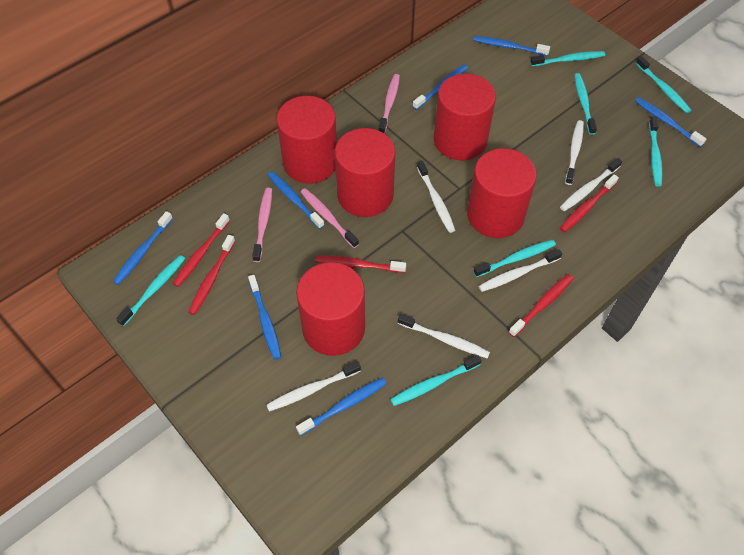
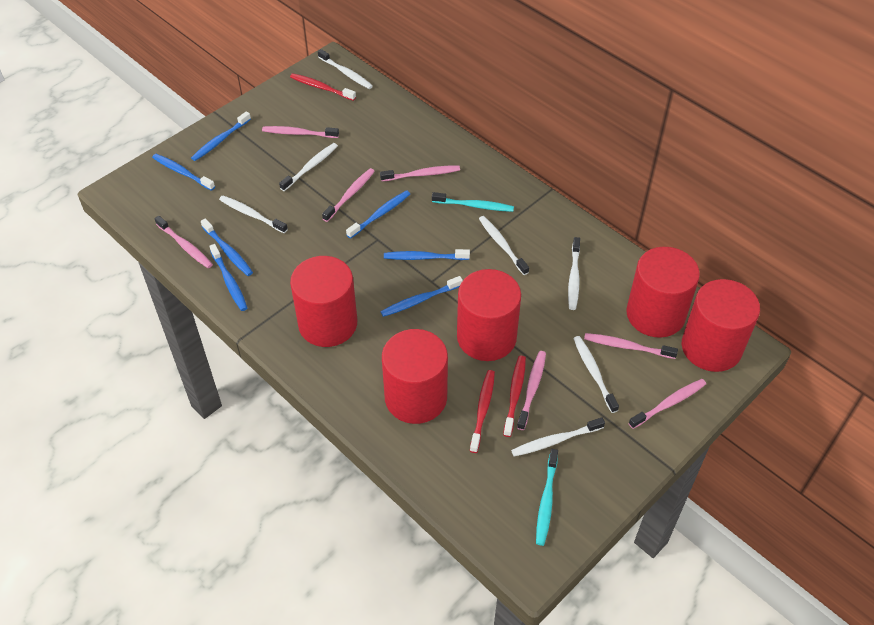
pink toothbrush: 3 -> 7
red toothbrush: 5 -> 3
turquoise toothbrush: 7 -> 2
white toothbrush: 6 -> 7

